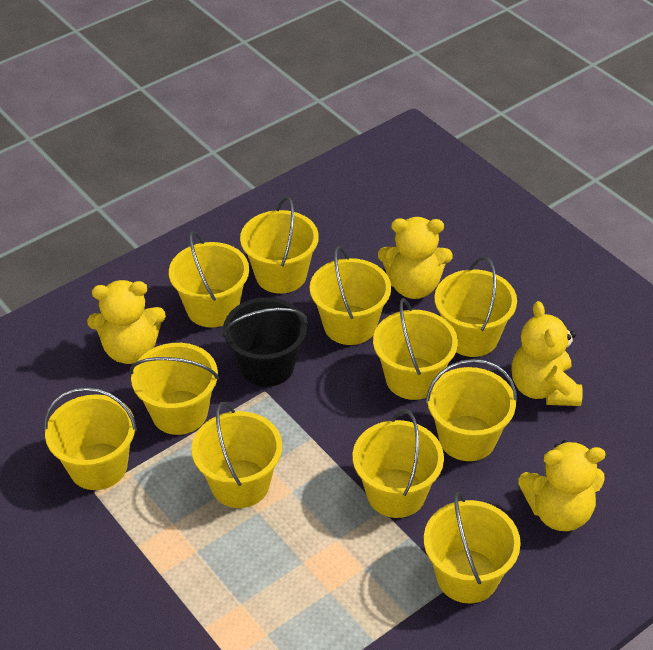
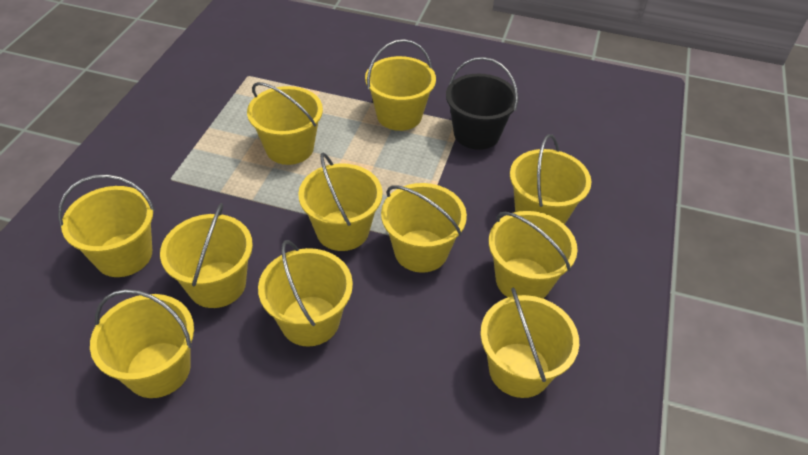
yellow teddy bear: 4 -> 0

